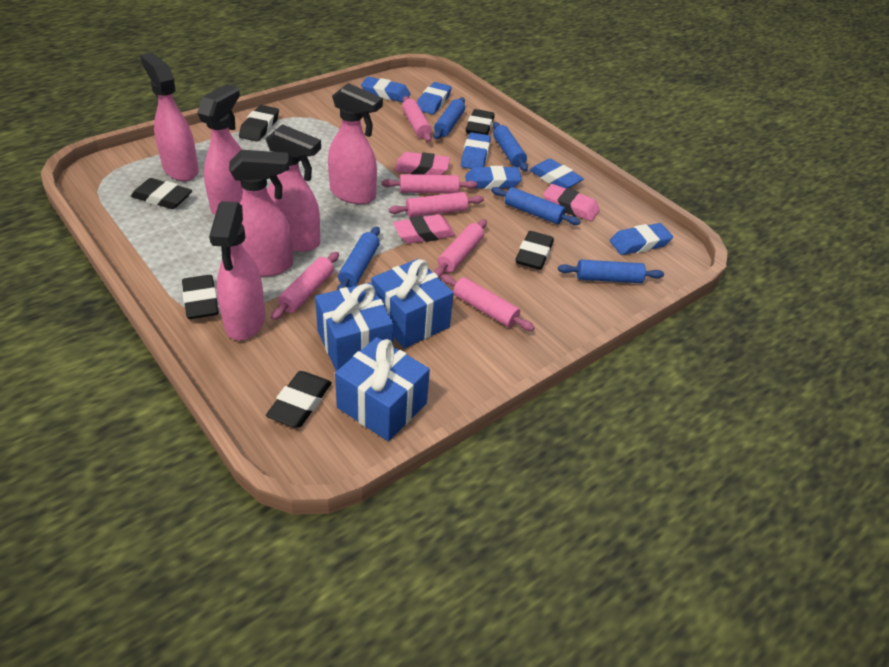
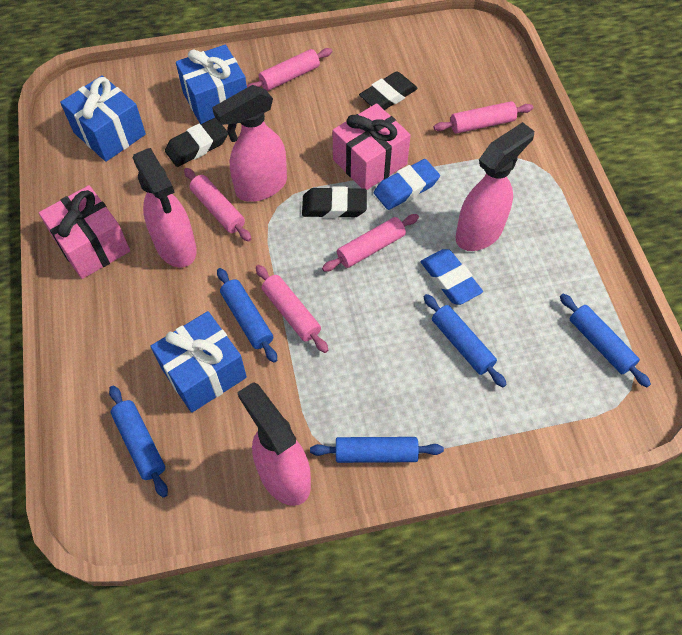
black eraser: 6 -> 3
blue eraser: 6 -> 2
pink eraser: 3 -> 0
pink gift: 0 -> 2
pink rolling pin: 6 -> 5
pink spray bottle: 6 -> 4

